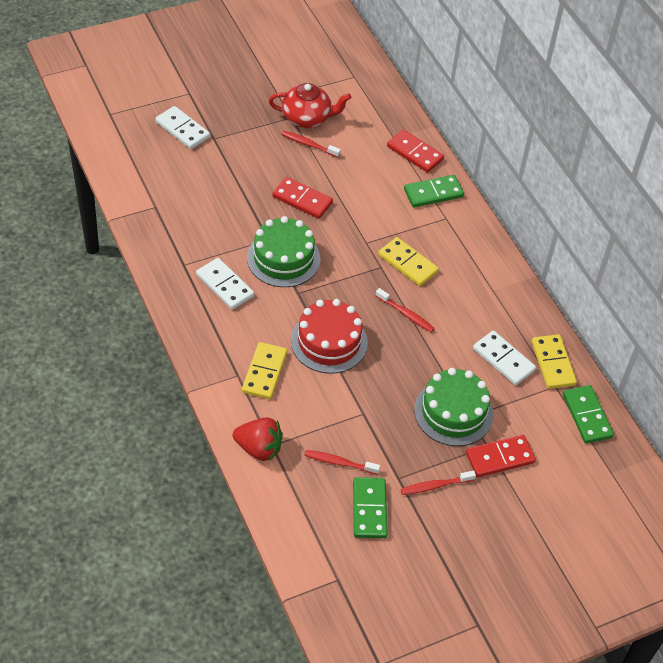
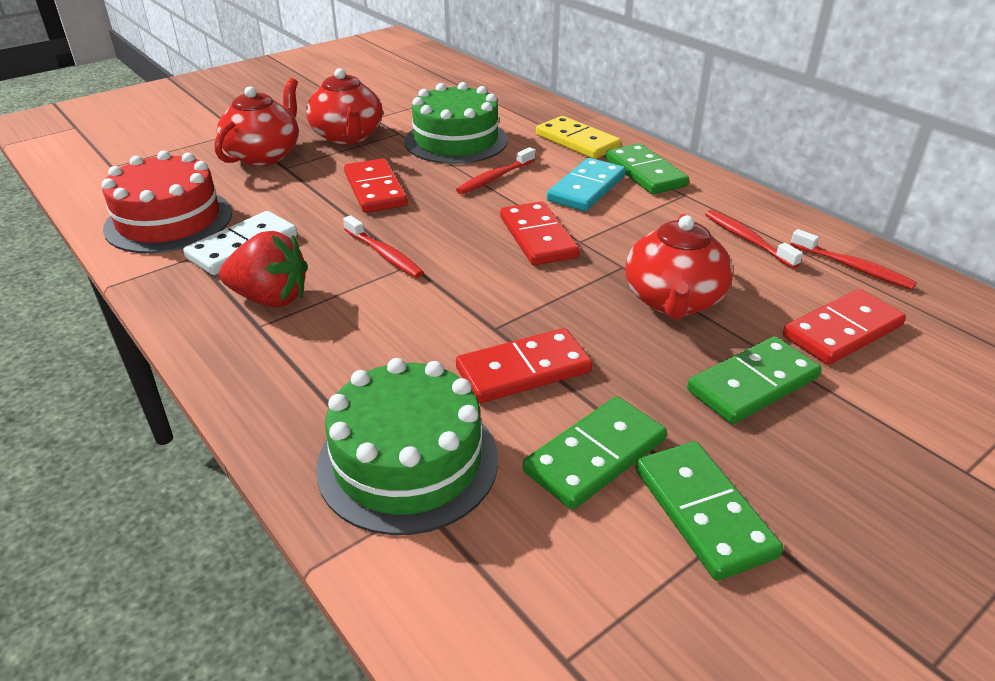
green domino: 3 -> 4
red domino: 3 -> 4
red teapot: 1 -> 3
turquoise domino: 0 -> 1
white domino: 3 -> 1
yellow domino: 3 -> 1

